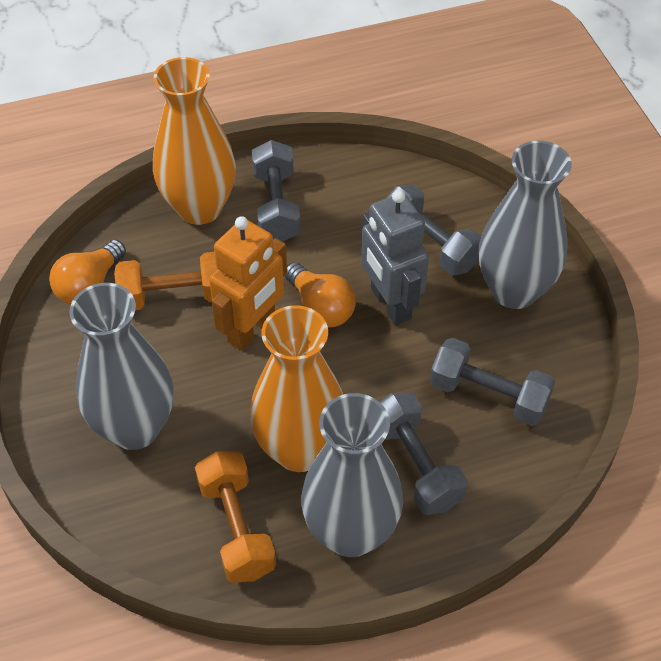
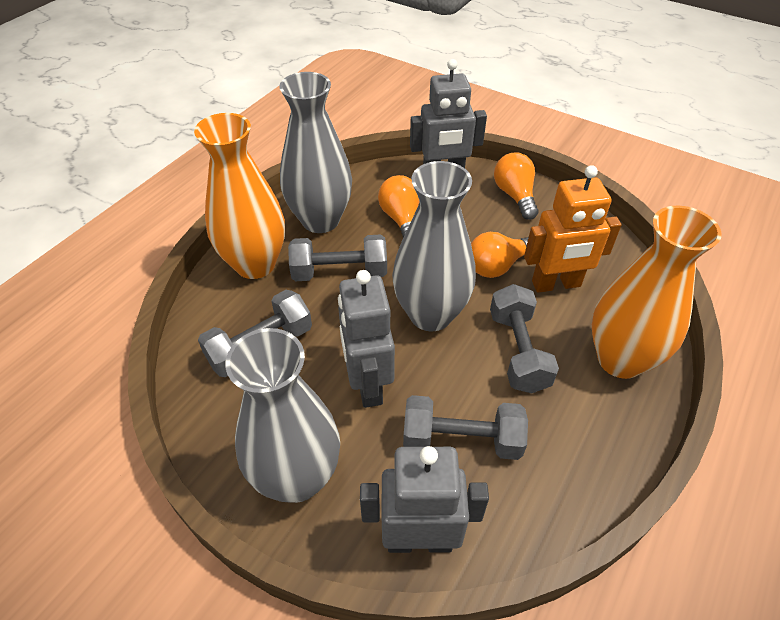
grey robot: 1 -> 3
orange dumbbell: 2 -> 0
orange light bulb: 2 -> 3

